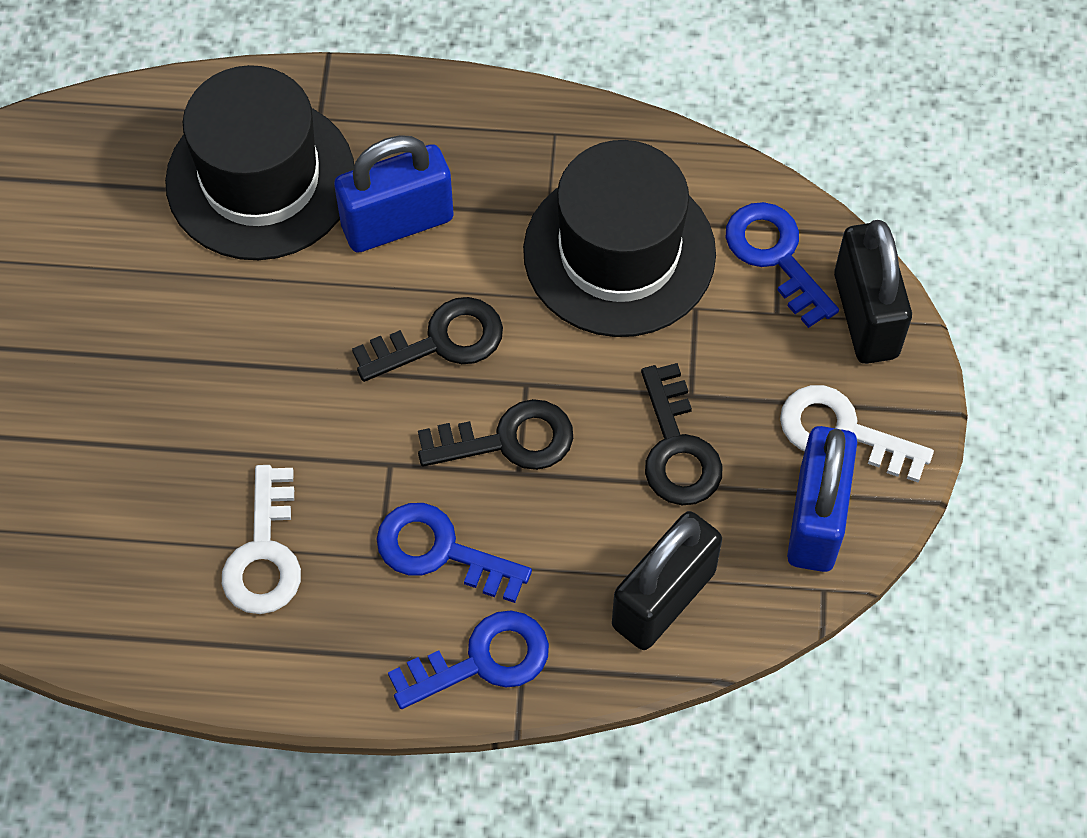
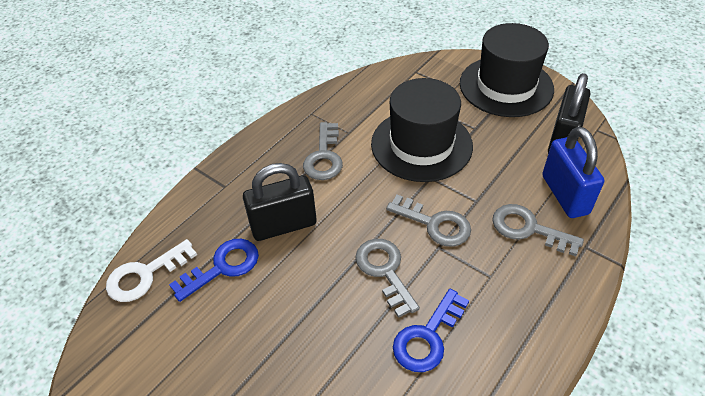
black key: 3 -> 0
blue key: 3 -> 2
blue padlock: 2 -> 1
grey key: 0 -> 4
white key: 2 -> 1

